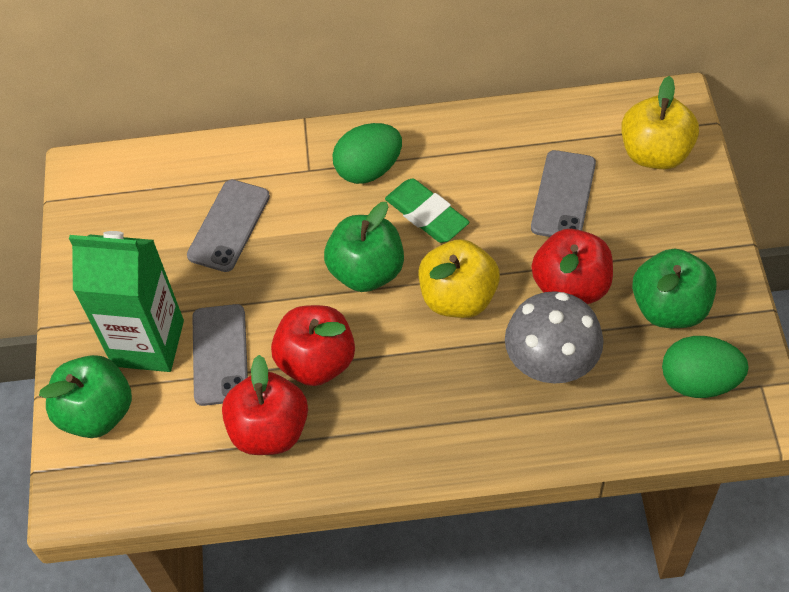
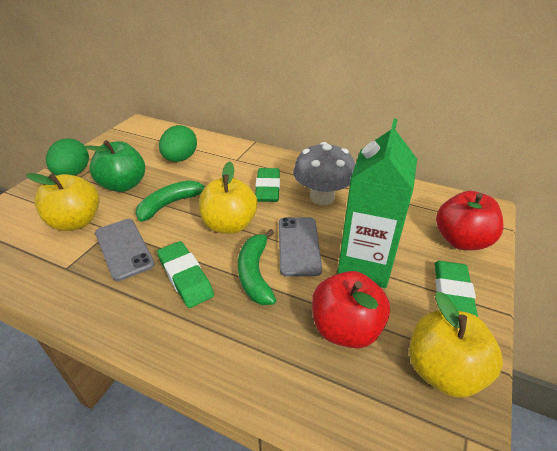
green apple: 3 -> 1
green banana: 0 -> 2
green eraser: 1 -> 3
grey phone: 3 -> 2
red apple: 3 -> 2
yellow apple: 2 -> 3

